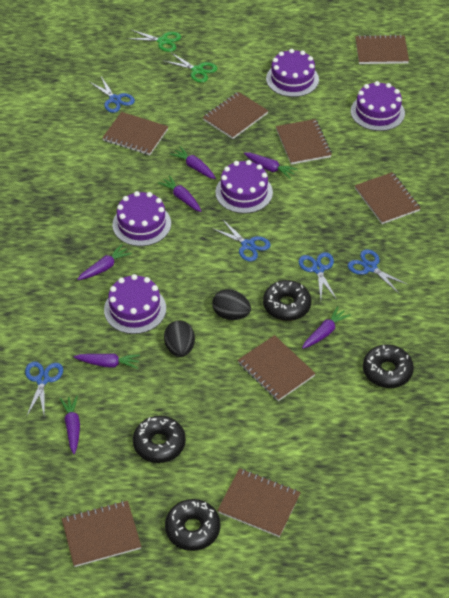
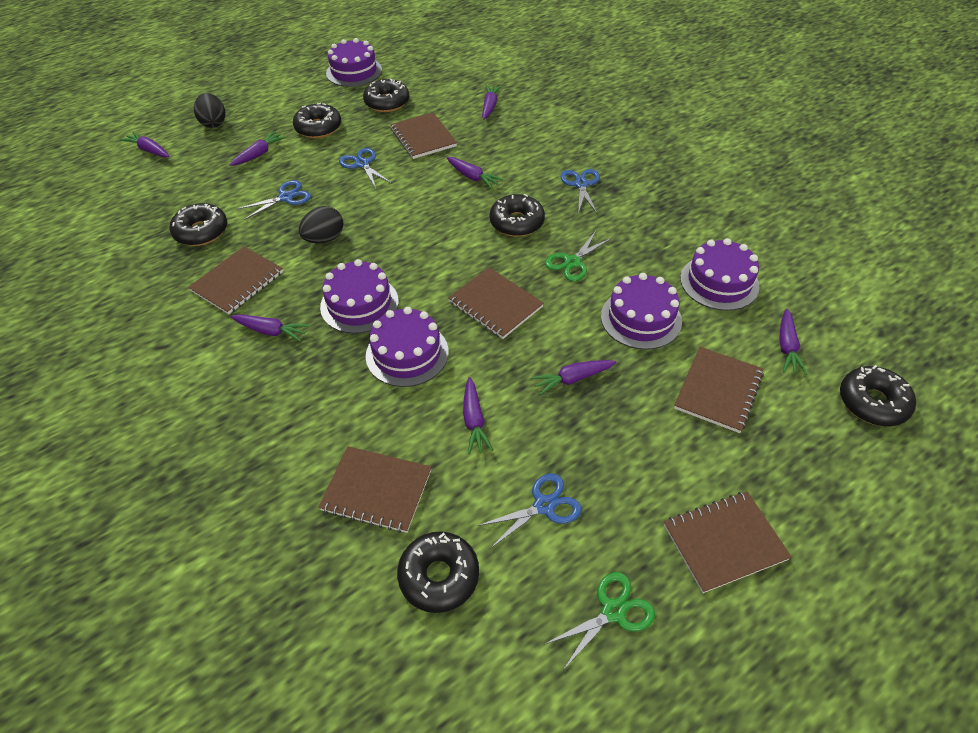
black donut: 4 -> 6
blue scissors: 5 -> 4
brown notebook: 8 -> 6
purple carrot: 7 -> 8

